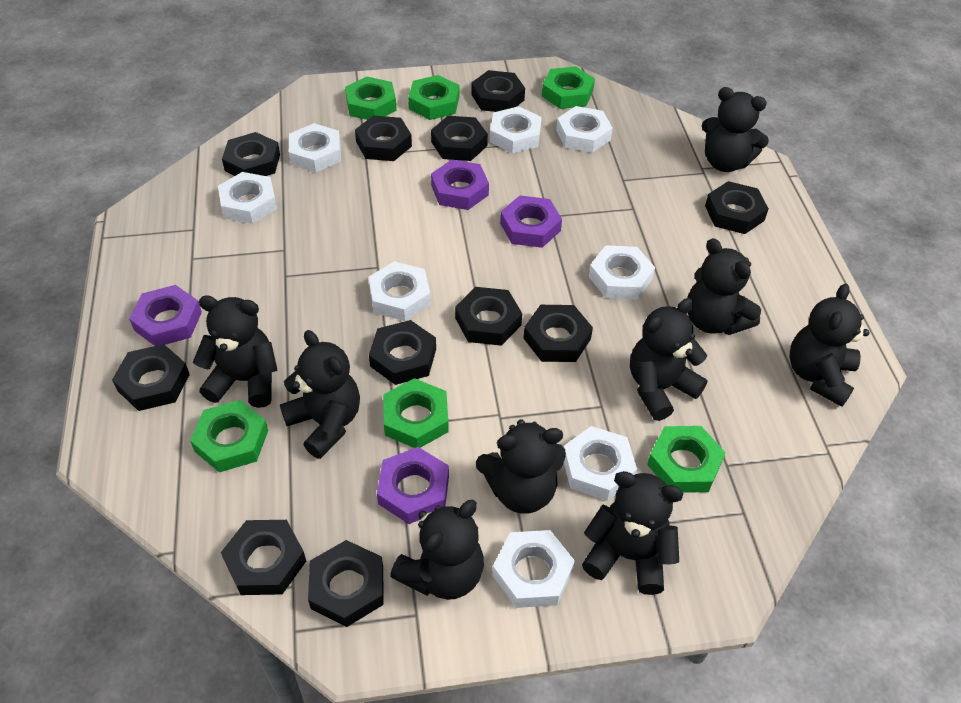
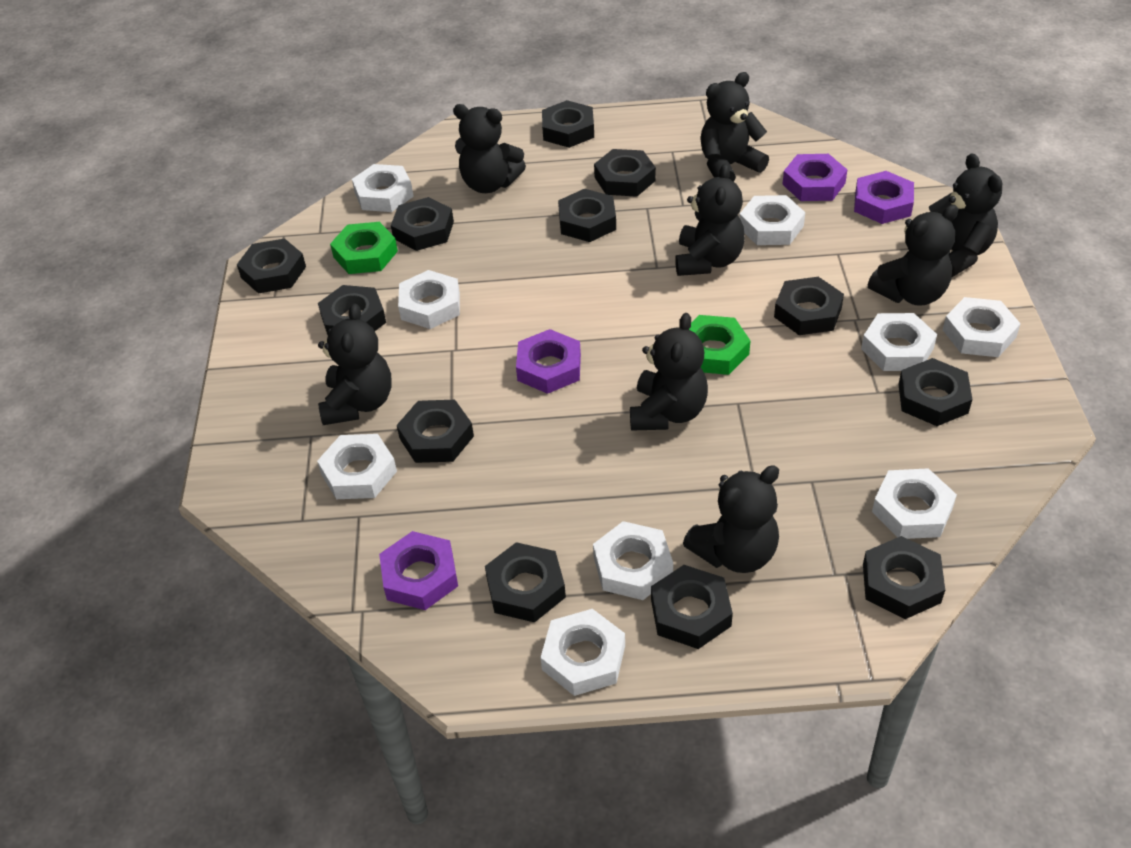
black nut: 11 -> 12
black teddy bear: 9 -> 8
green nut: 6 -> 2
white nut: 8 -> 9

